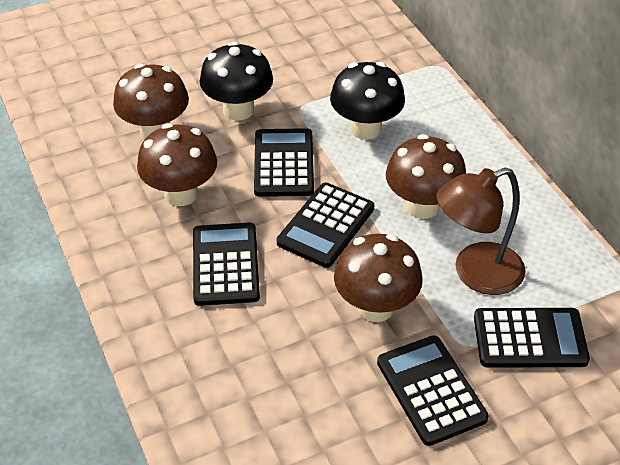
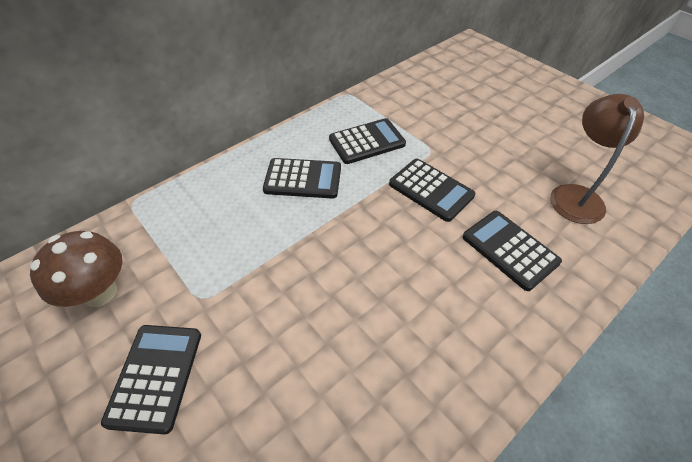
black mushroom: 2 -> 0
brown mushroom: 4 -> 1

